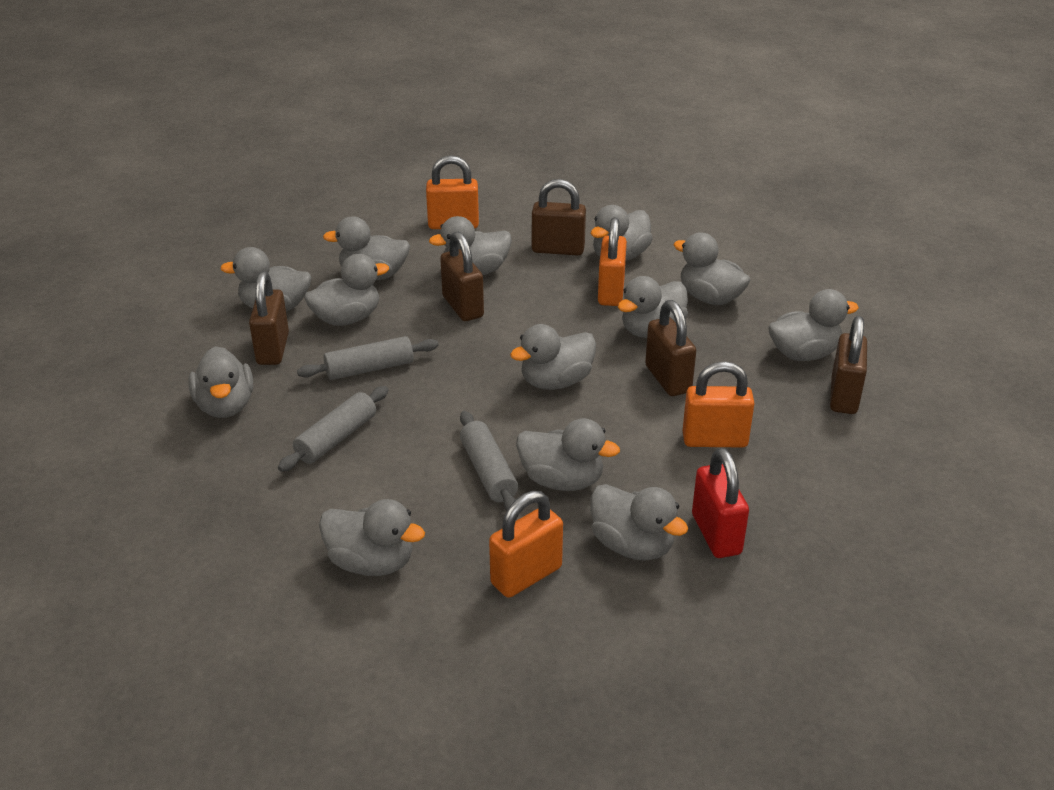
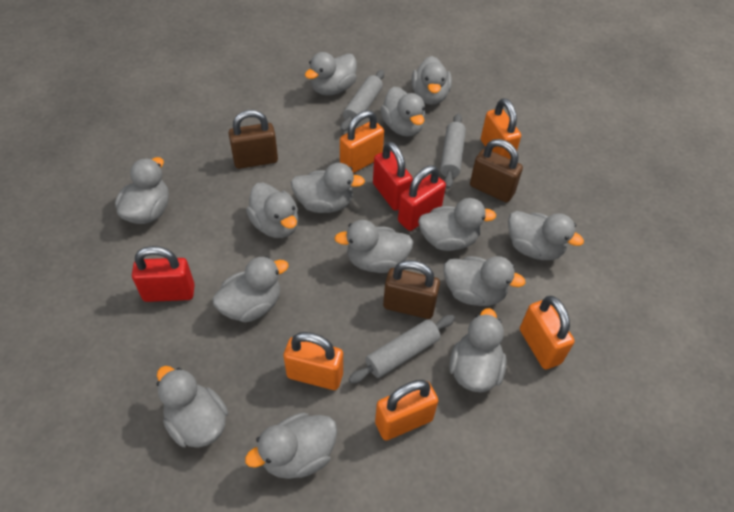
brown padlock: 5 -> 3
grey duck: 13 -> 14
orange padlock: 4 -> 5
red padlock: 1 -> 3

